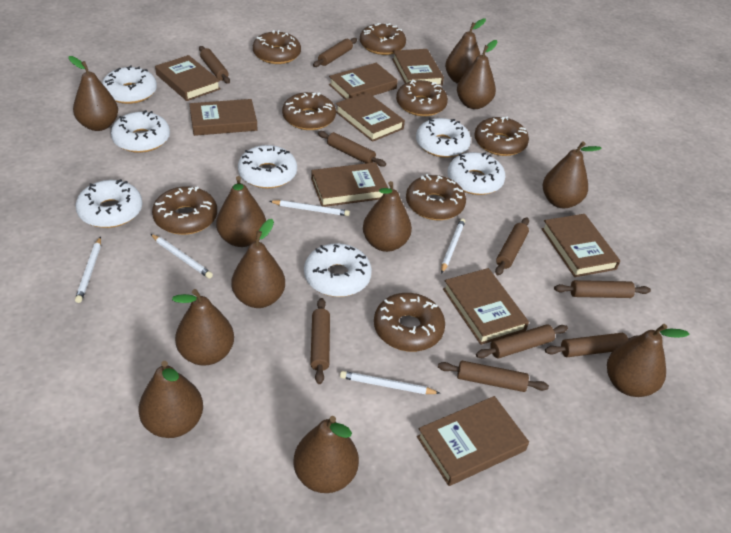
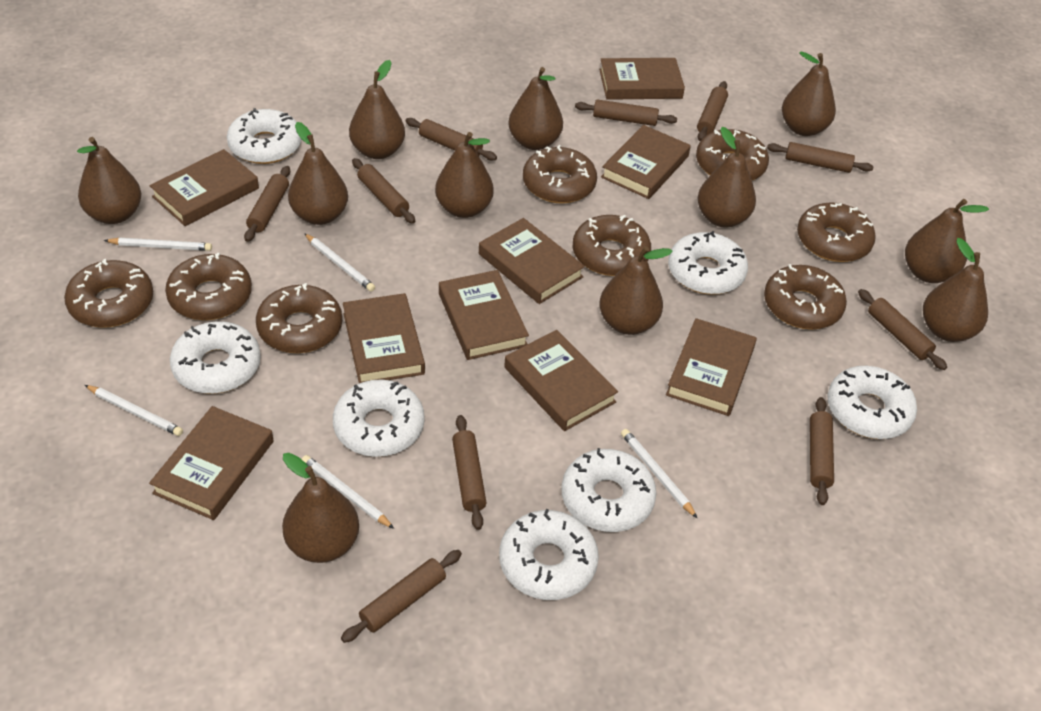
brown rolling pin: 9 -> 10

